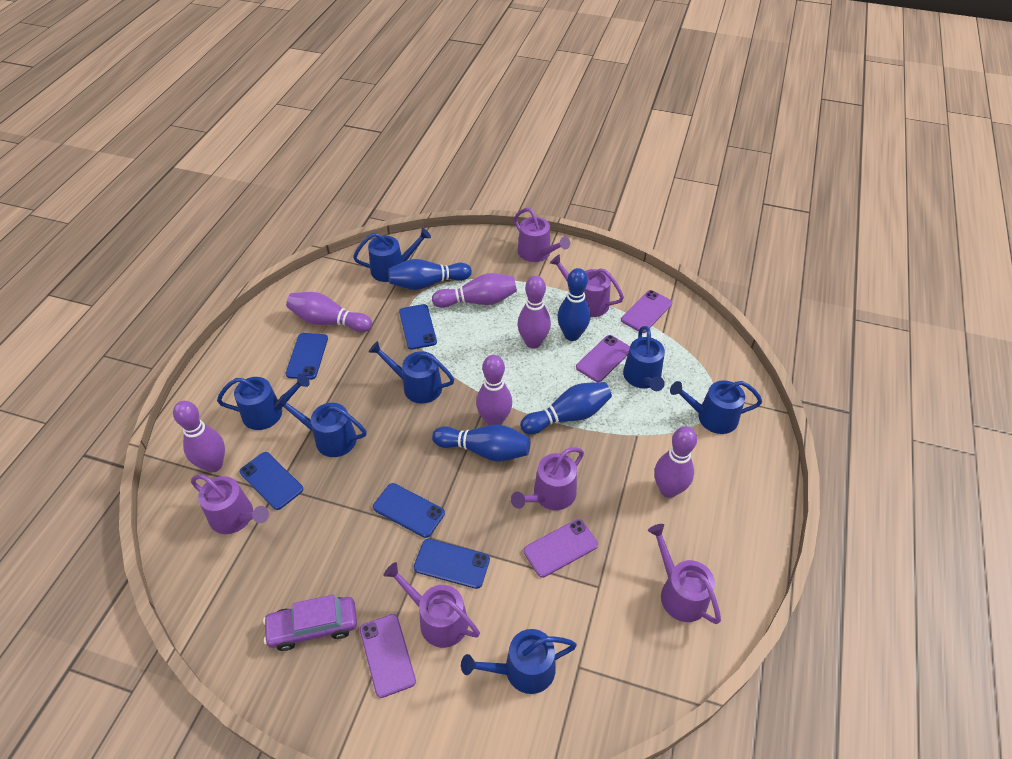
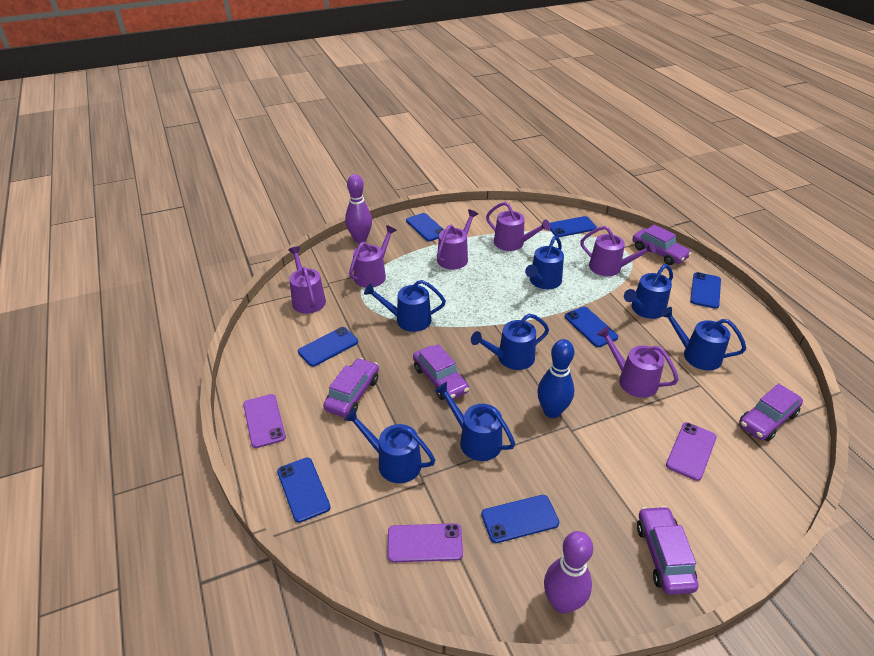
blue bowling pin: 4 -> 1
blue phone: 5 -> 7
purple bowling pin: 6 -> 2
purple car: 1 -> 5
purple phone: 4 -> 3

